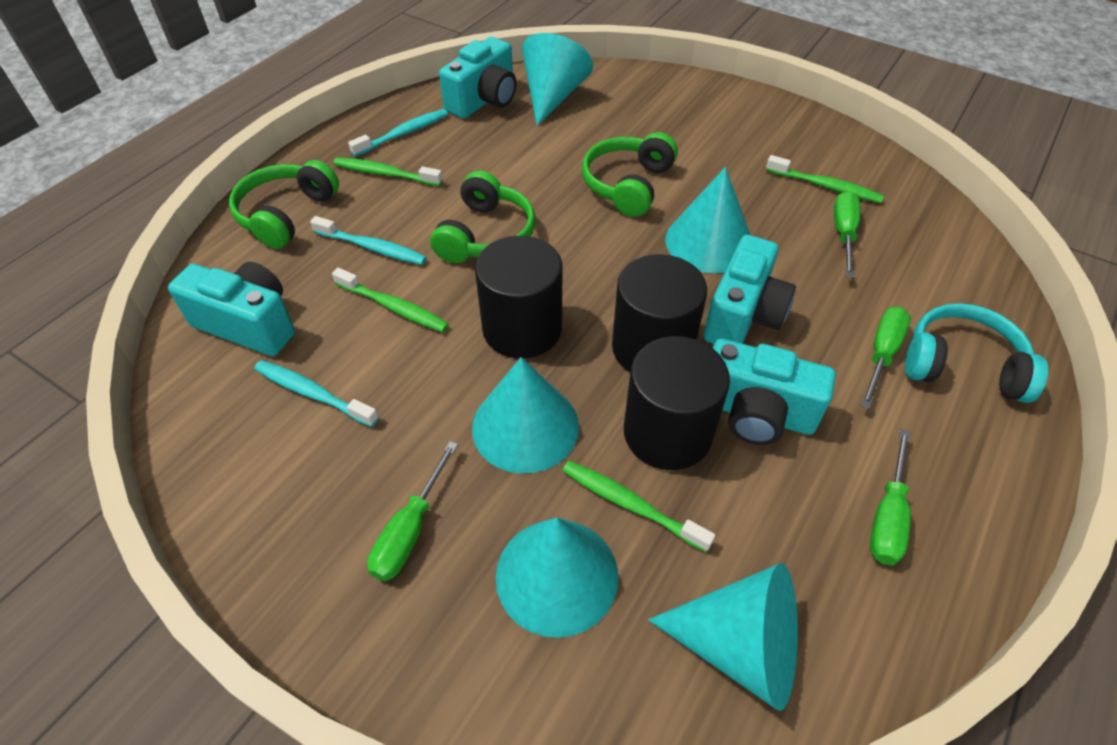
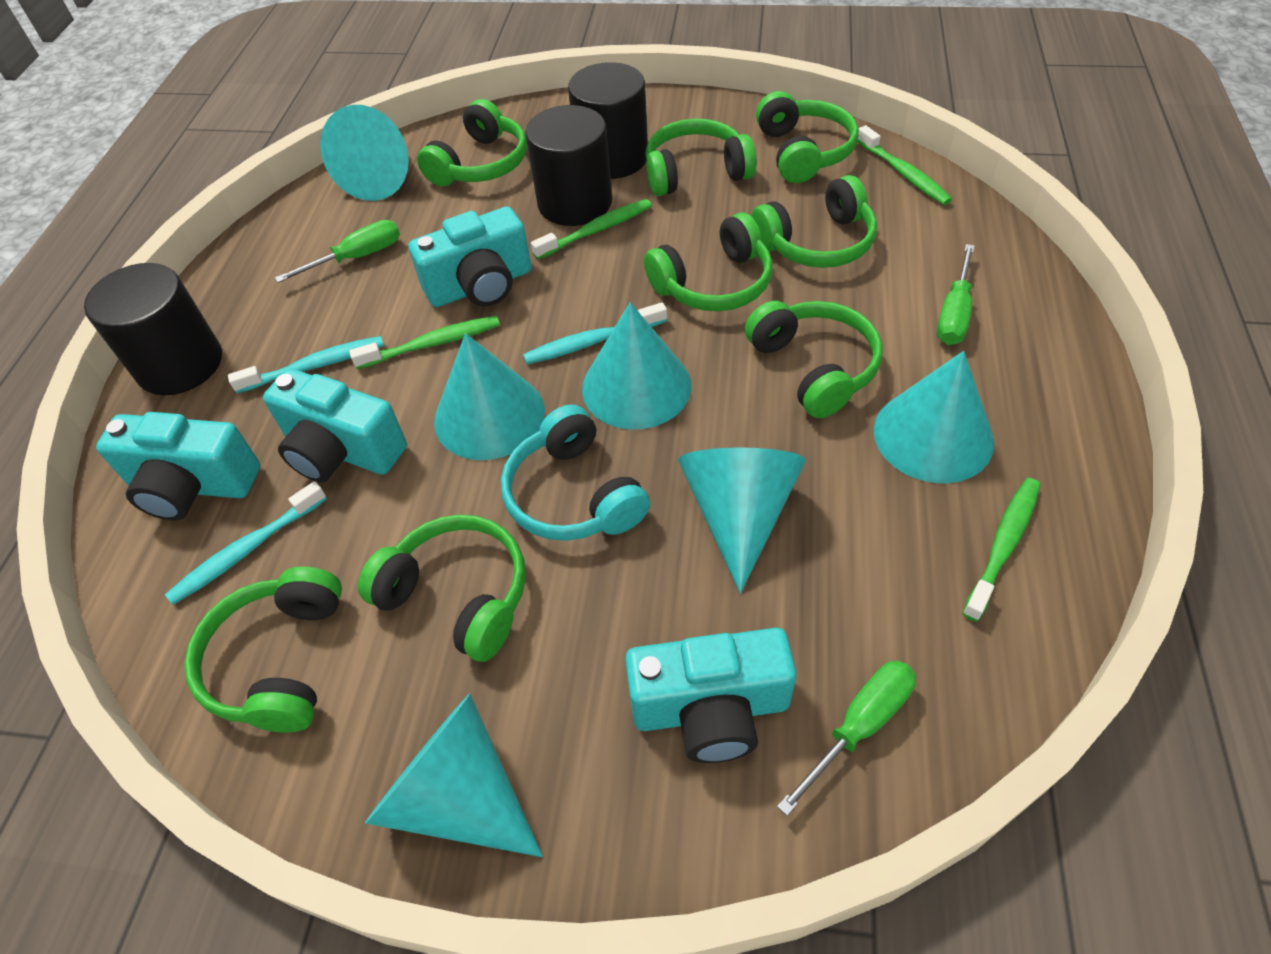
green headphones: 3 -> 8
green screwdriver: 4 -> 3
turquoise cone: 5 -> 6

